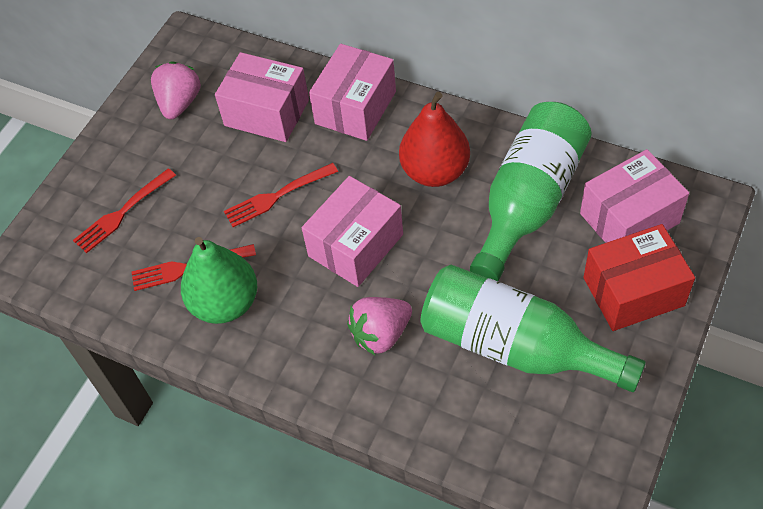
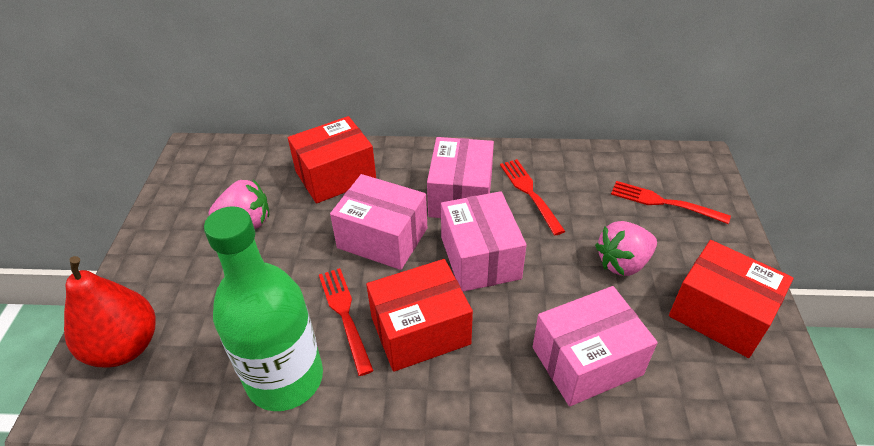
green bottle: 2 -> 1
green pear: 1 -> 0
red box: 1 -> 3

